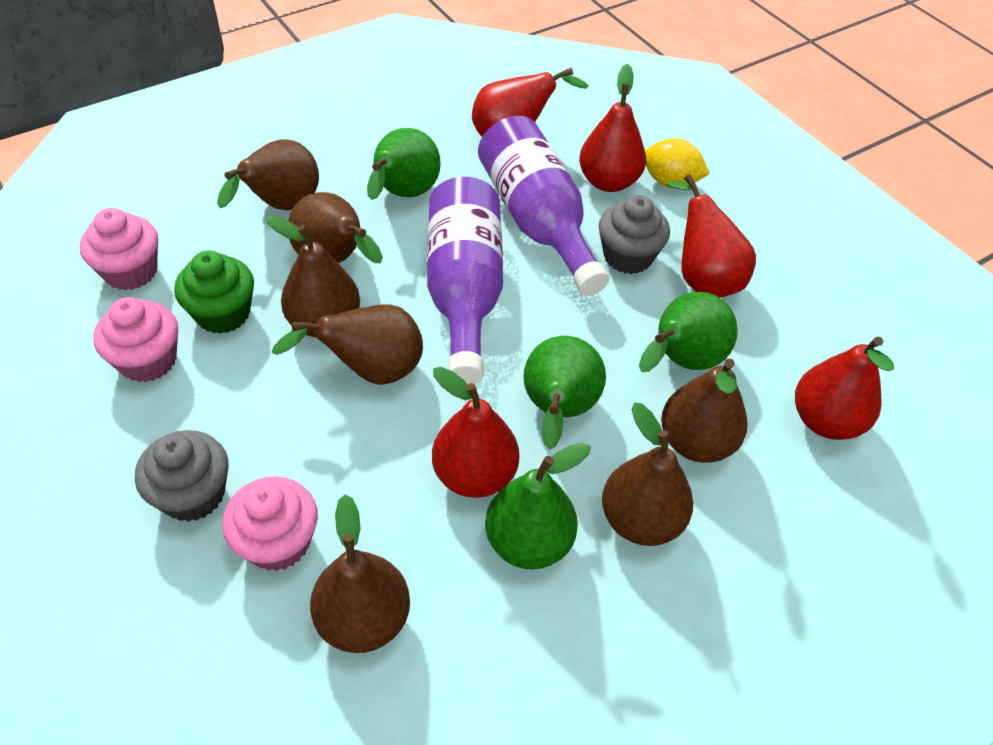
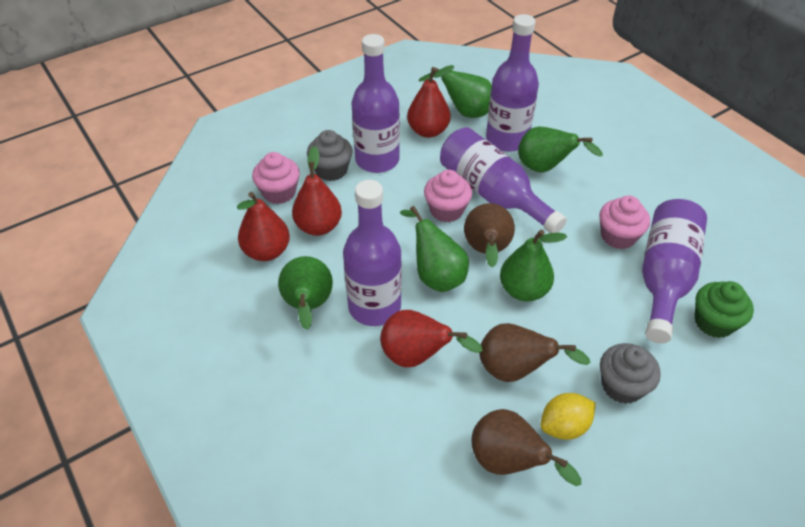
brown pear: 7 -> 3
green pear: 4 -> 5
purple bottle: 2 -> 5
red pear: 5 -> 4

